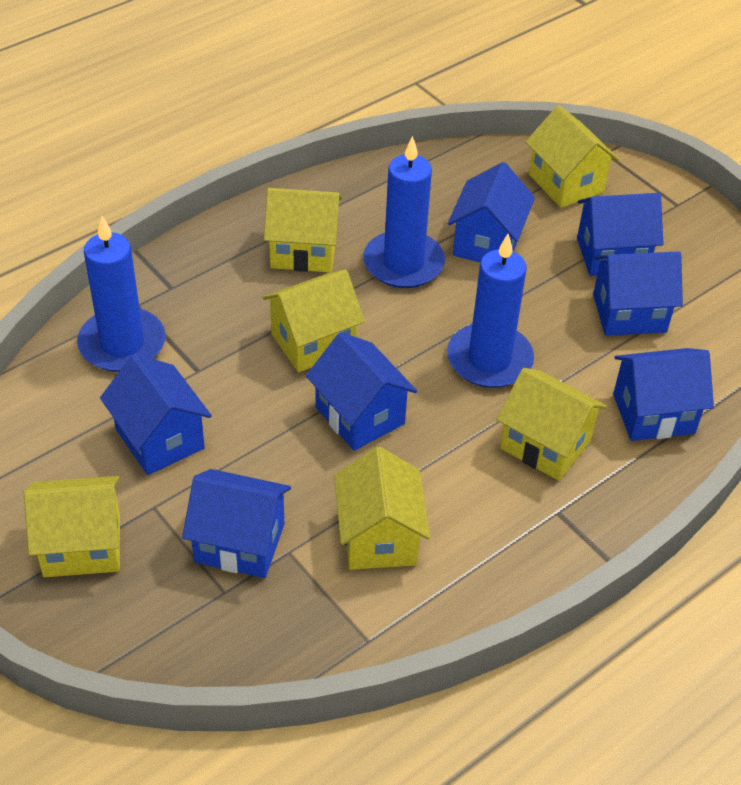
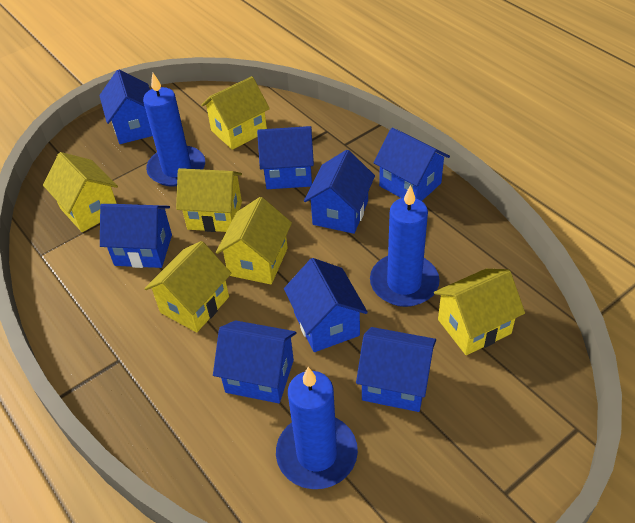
blue house: 7 -> 8

